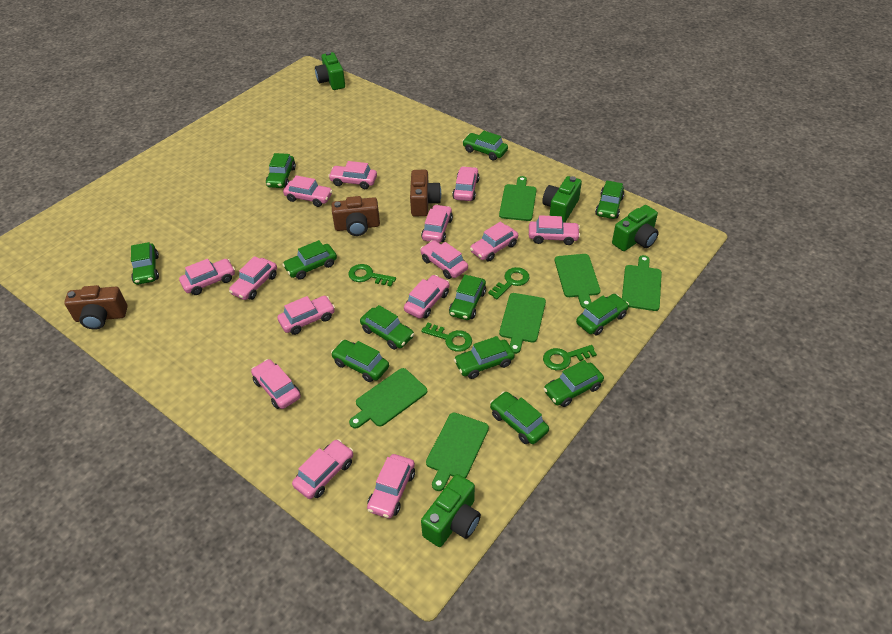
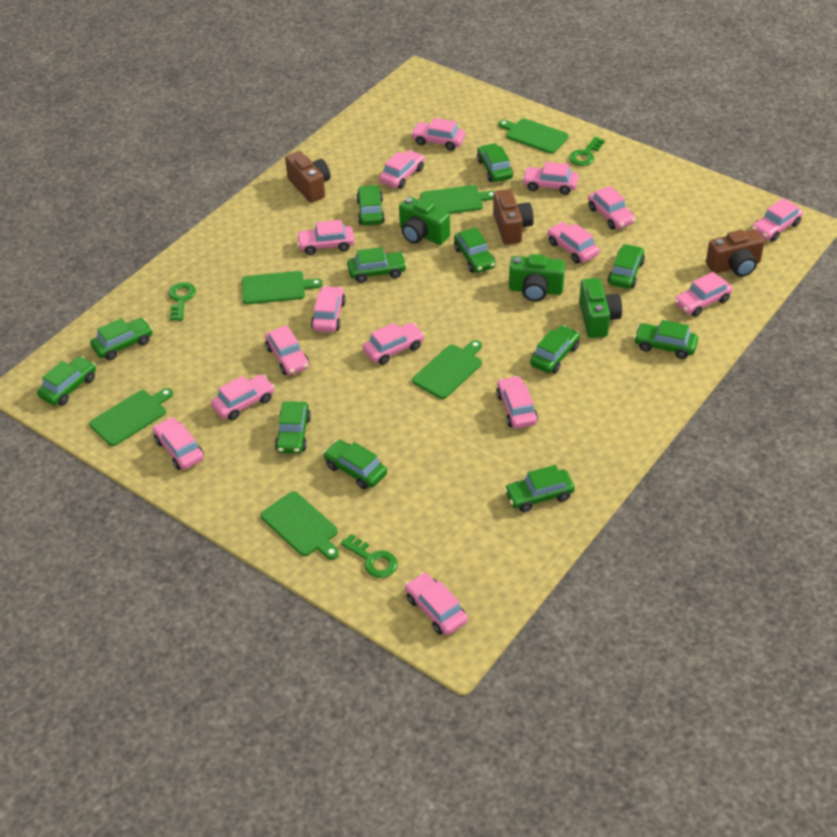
green camera: 4 -> 3
green key: 4 -> 3
pink car: 14 -> 15

